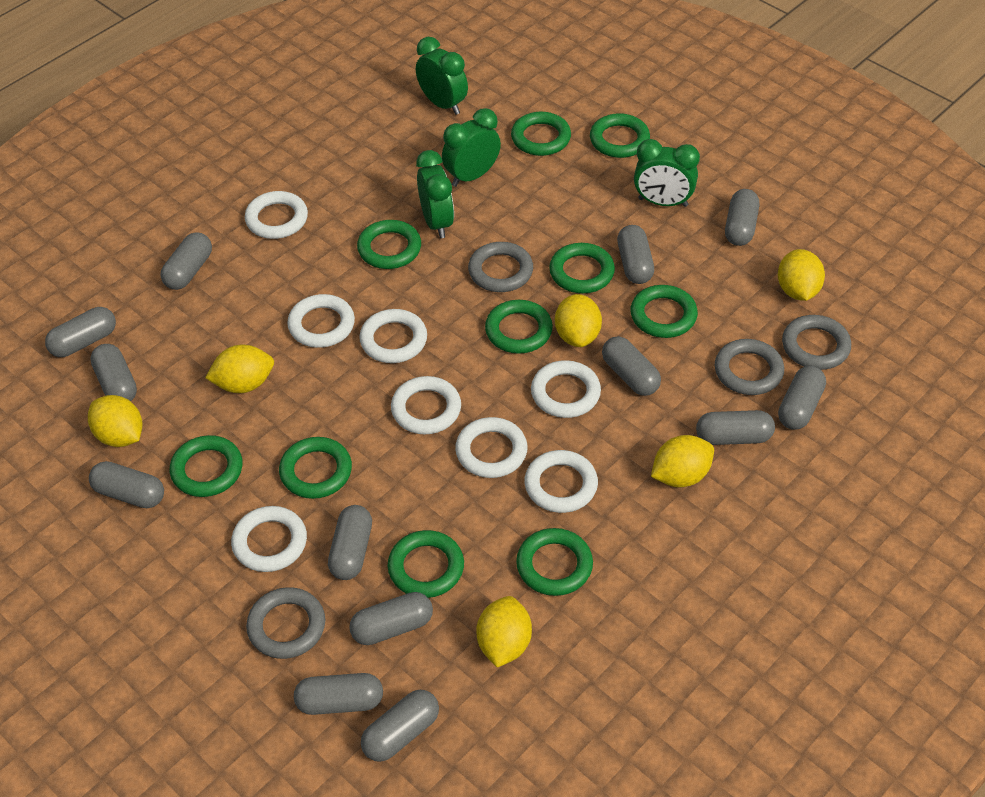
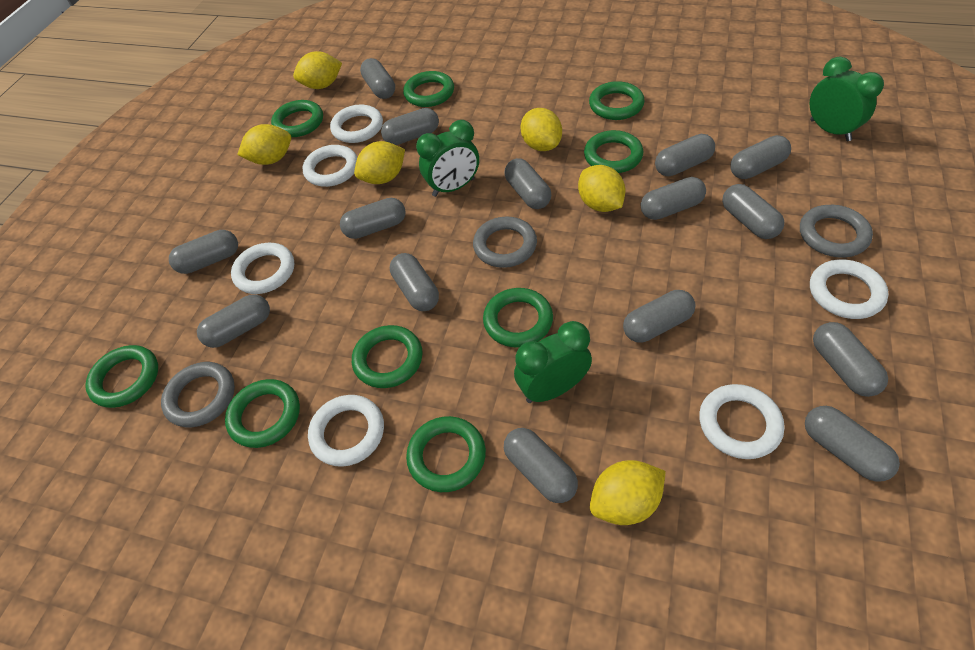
green clock: 4 -> 3
green ring: 10 -> 9
grey capsule: 13 -> 15
grey ring: 4 -> 3
white ring: 8 -> 6

